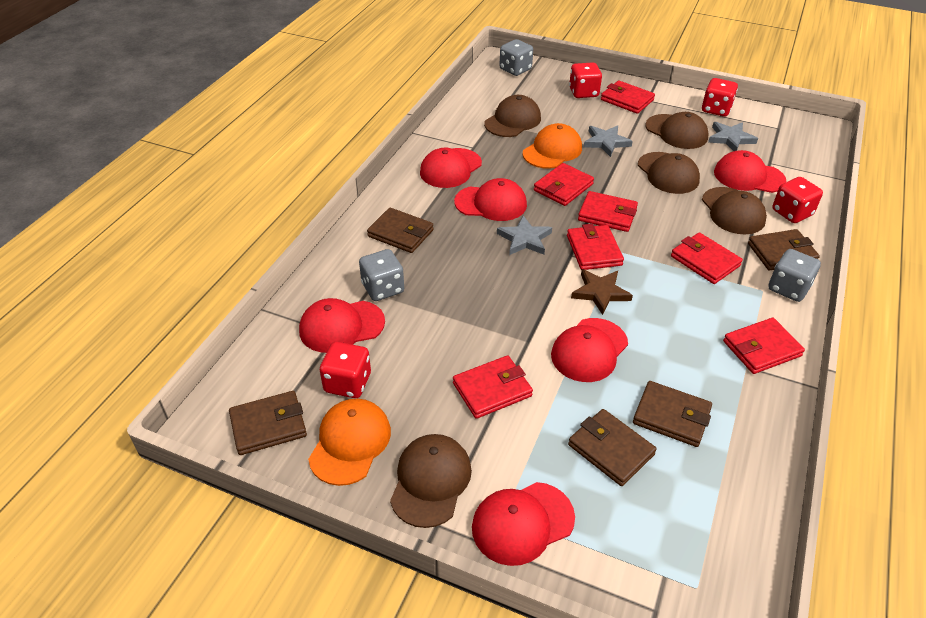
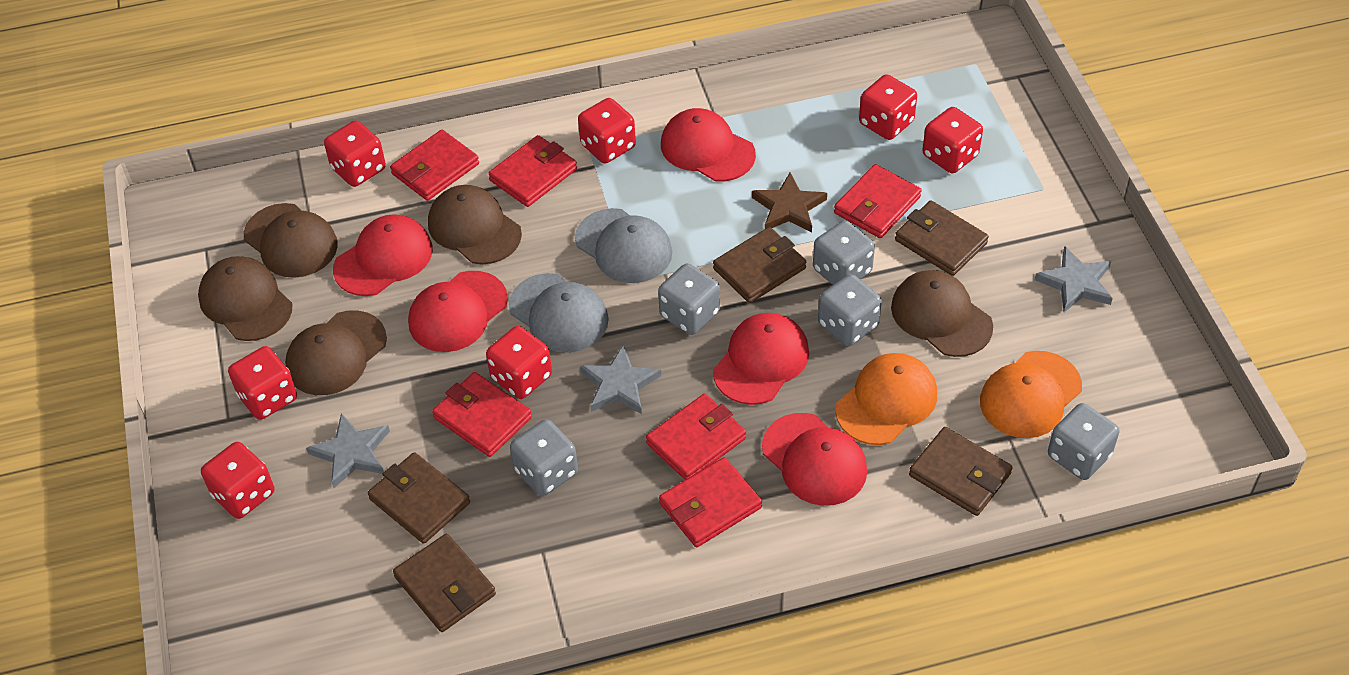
grey cap: 0 -> 2
grey dice: 3 -> 5
red cap: 6 -> 5
red dice: 4 -> 7
red wallet: 7 -> 6

